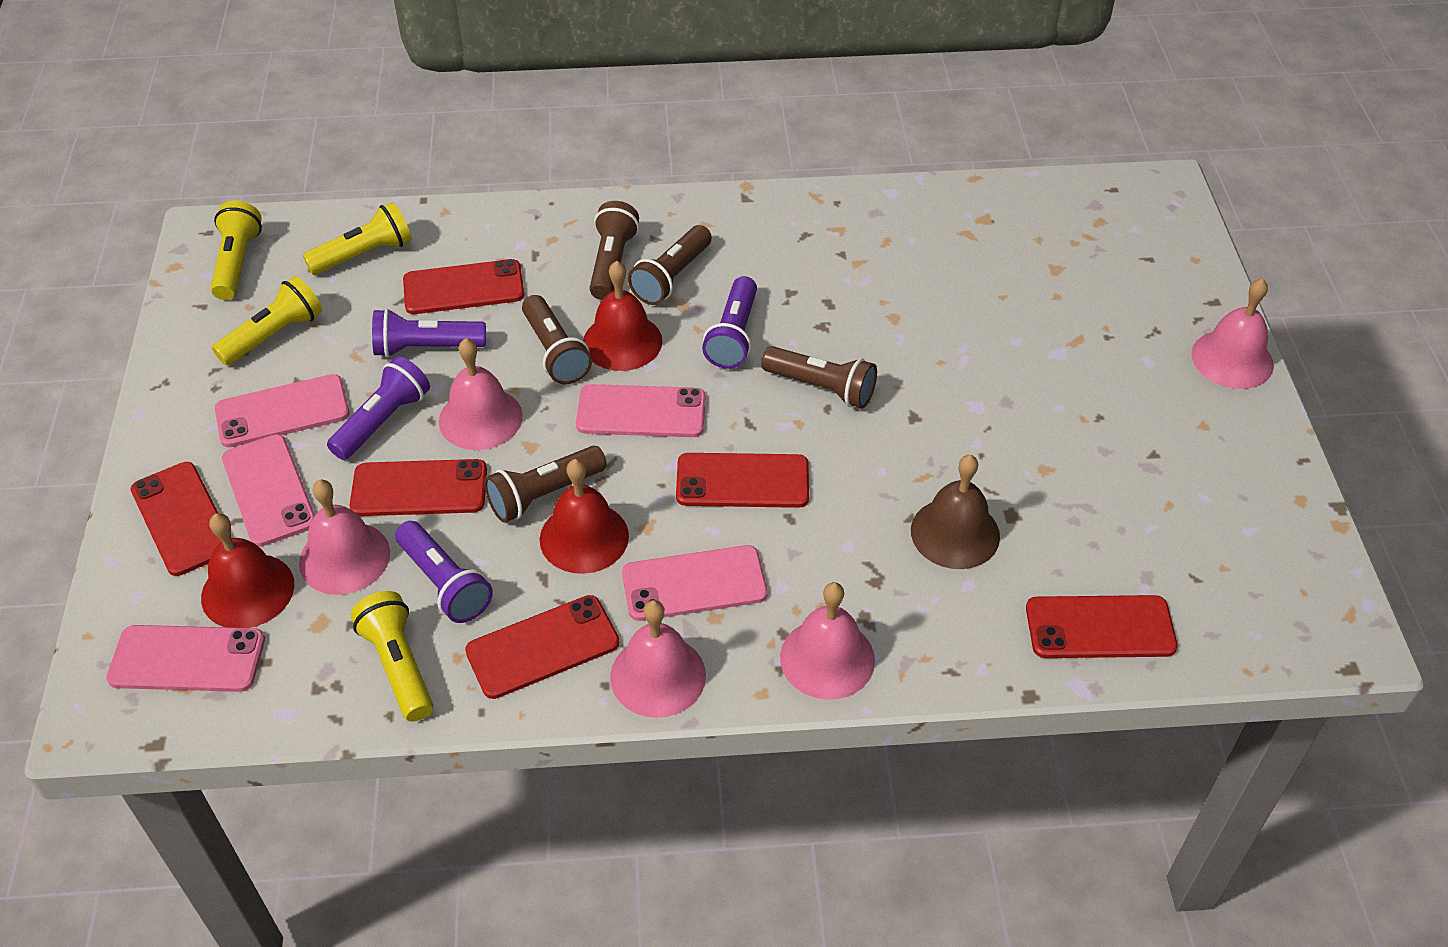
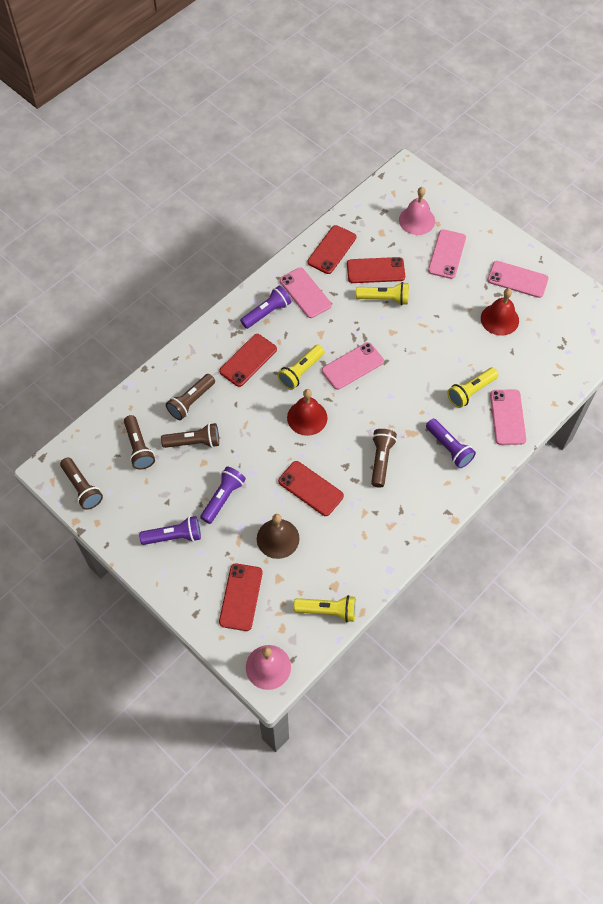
pink bell: 5 -> 2
red bell: 3 -> 2
red phone: 6 -> 5

